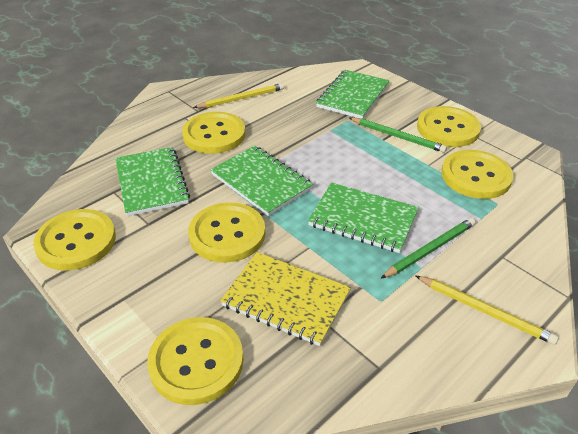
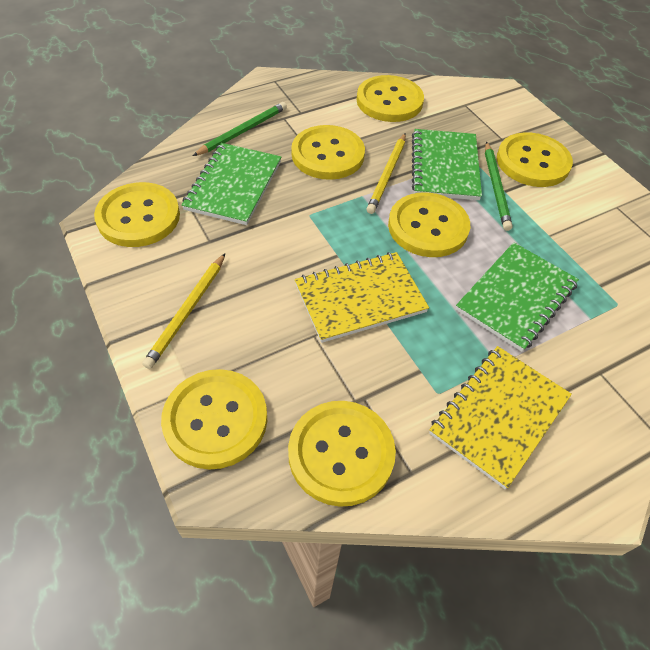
green notebook: 4 -> 3
yellow button: 6 -> 7
yellow notebook: 1 -> 2

